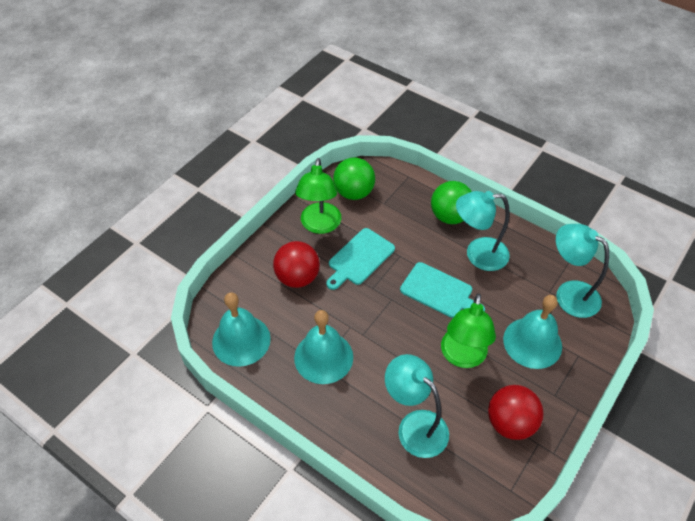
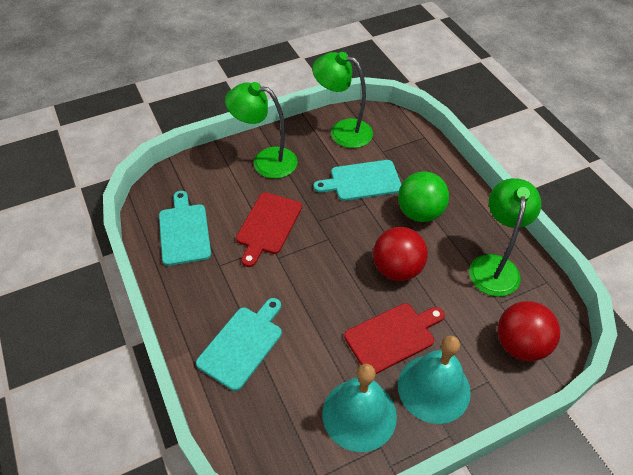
green ball: 2 -> 1
green lamp: 2 -> 3
red cutting board: 0 -> 2
turquoise bell: 3 -> 2
turquoise cutting board: 2 -> 3
turquoise lamp: 3 -> 0

